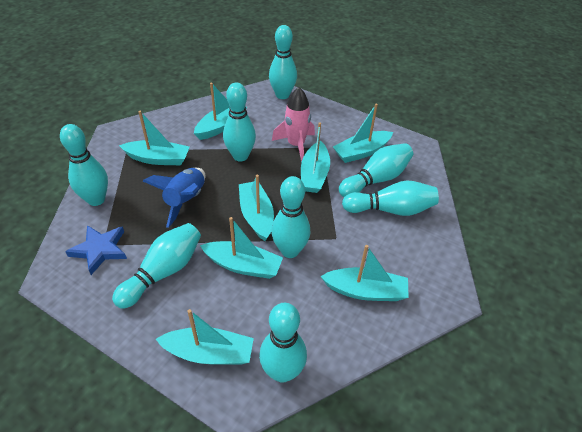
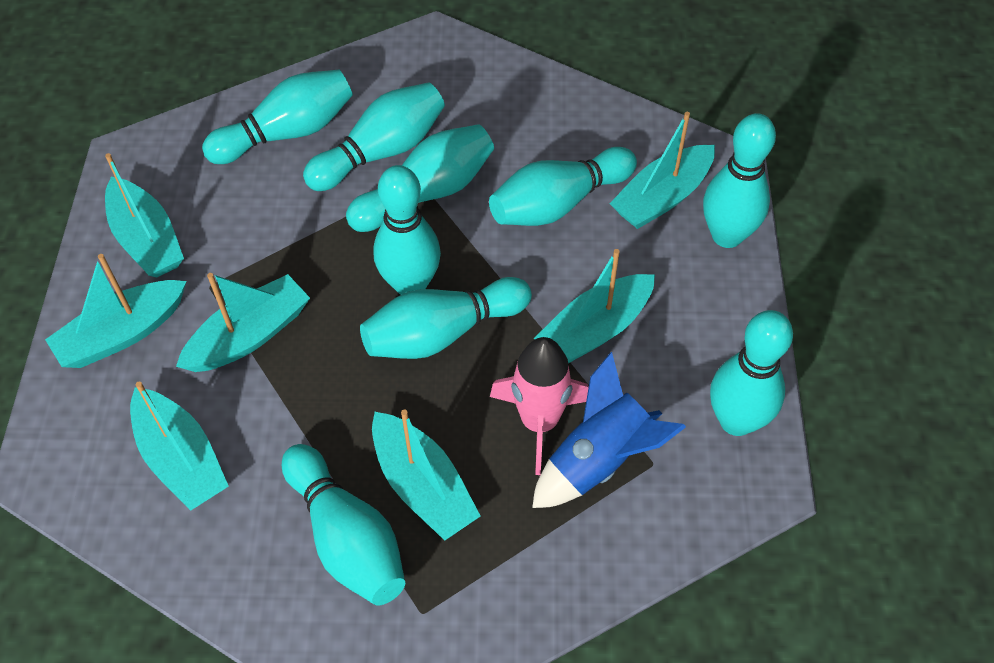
blue star: 1 -> 0
turquoise boat: 8 -> 7
turquoise bowling pin: 8 -> 9

